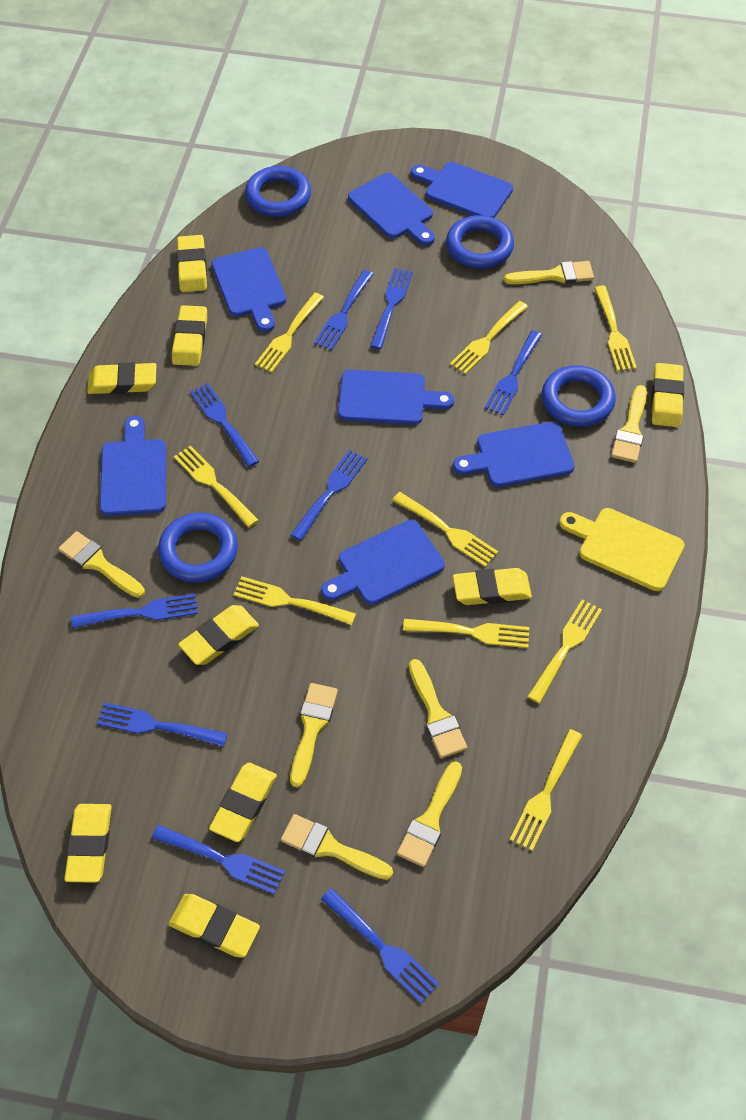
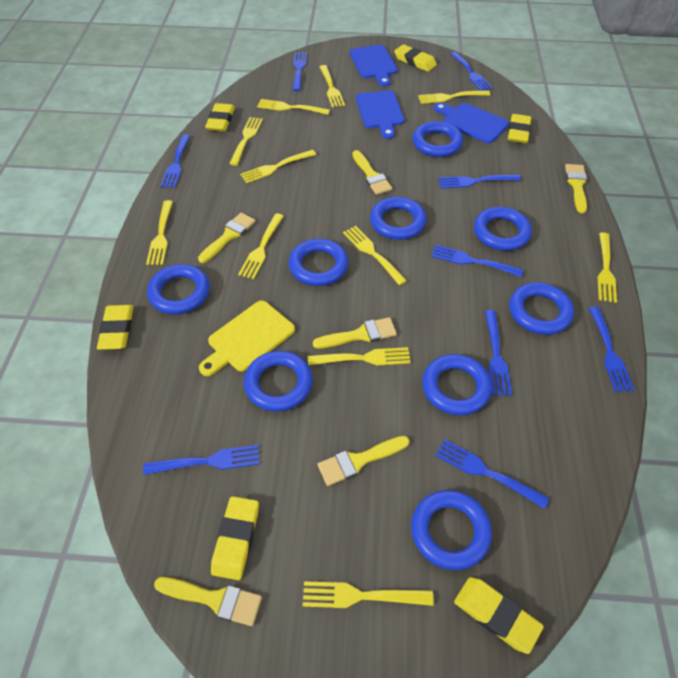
blue cutting board: 7 -> 3
blue ring: 4 -> 9
yellow brush: 7 -> 6
yellow eraser: 9 -> 6
yellow fork: 9 -> 11

